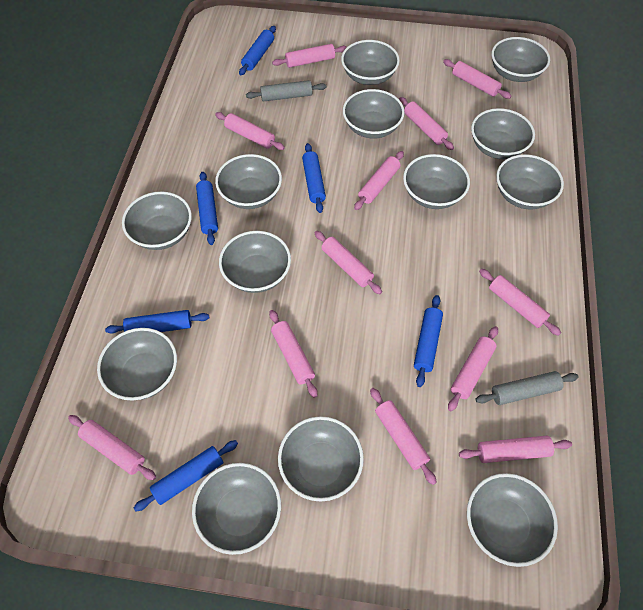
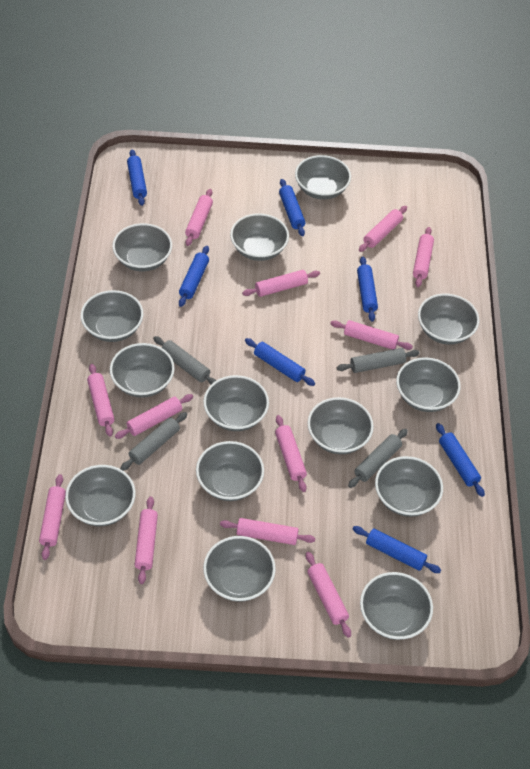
blue rolling pin: 6 -> 7
grey bowl: 13 -> 14
grey rolling pin: 2 -> 4

